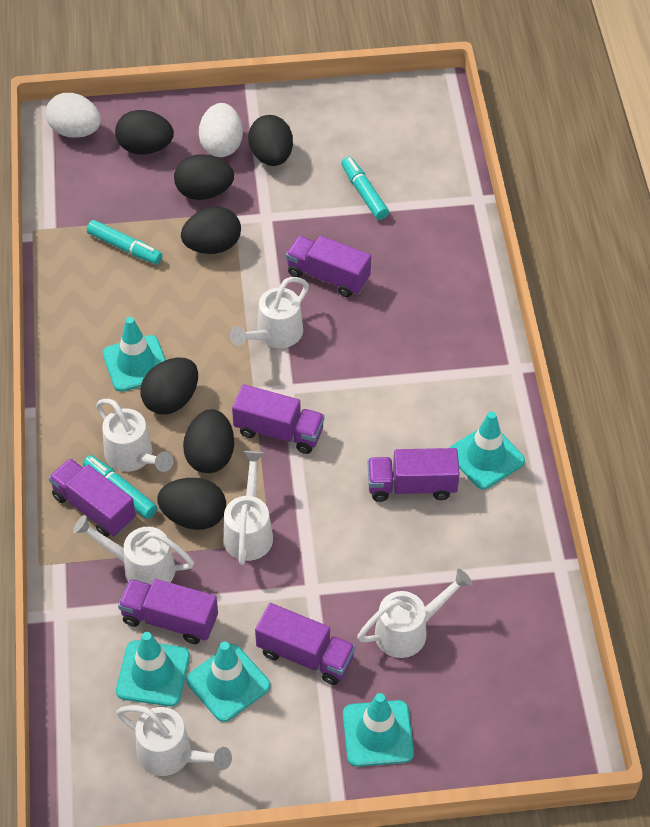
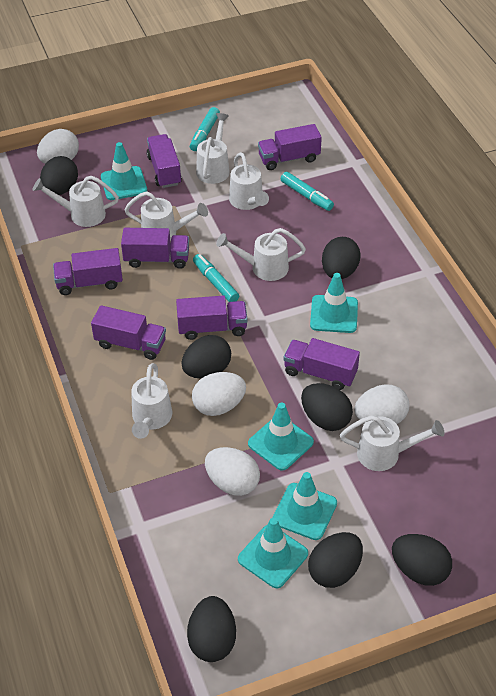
purple truck: 6 -> 7
white egg: 2 -> 4
white watering can: 6 -> 7

